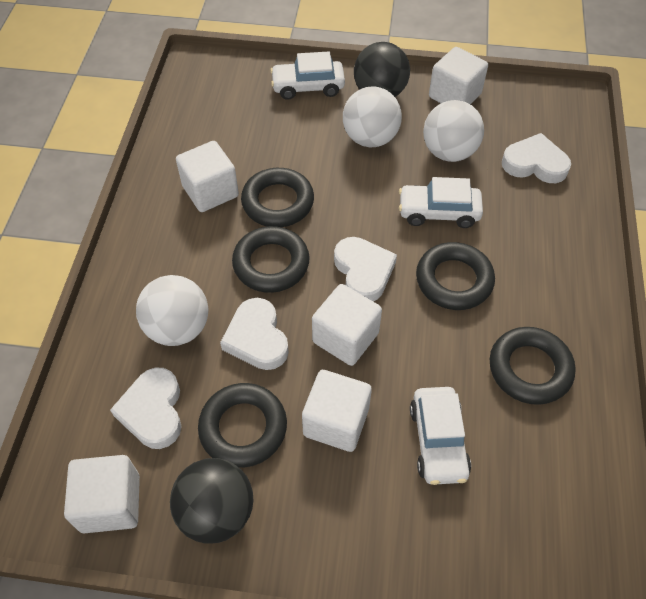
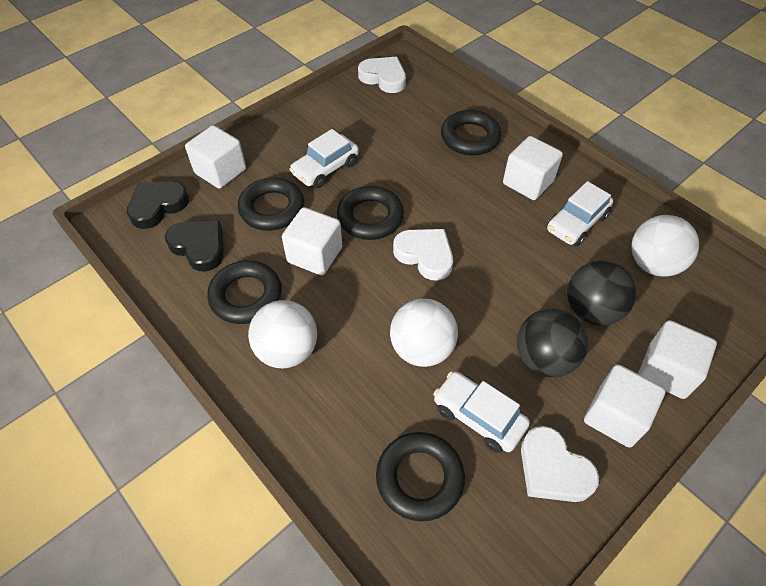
black heart: 0 -> 2
white heart: 4 -> 3

